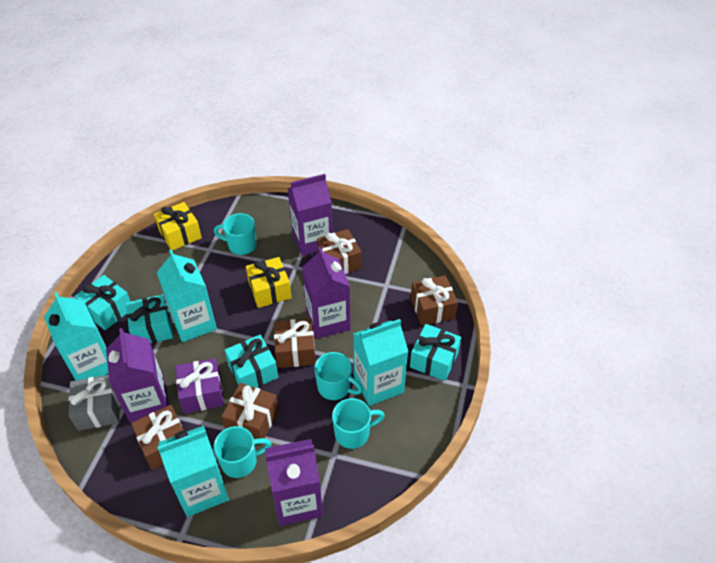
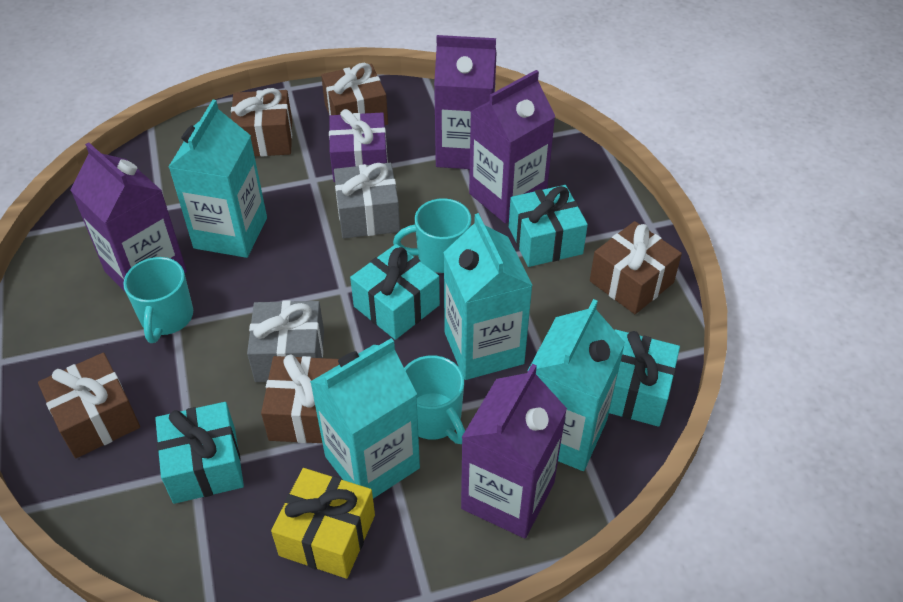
grey gift: 1 -> 2
turquoise mug: 4 -> 3
yellow gift: 2 -> 1

